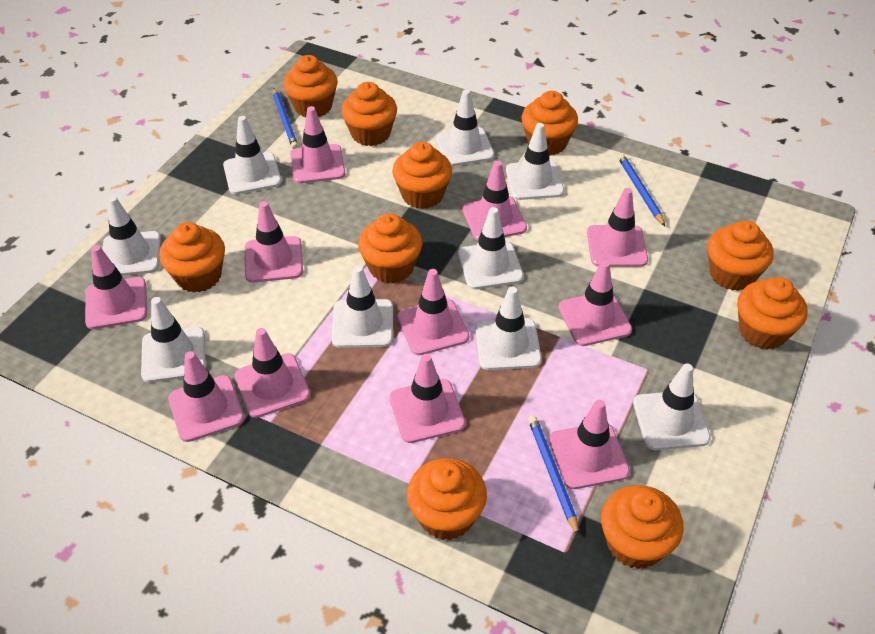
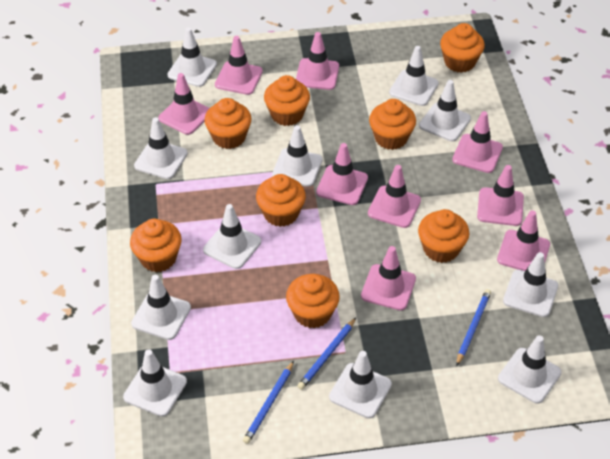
orange cupcake: 10 -> 8
pink traffic cone: 11 -> 9
white traffic cone: 9 -> 11

